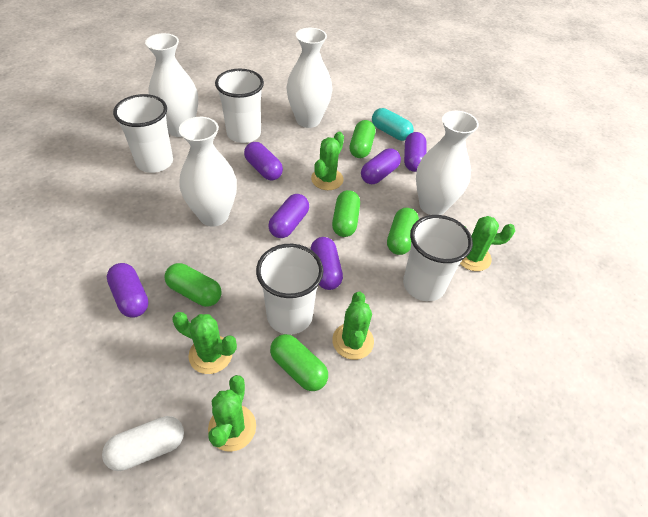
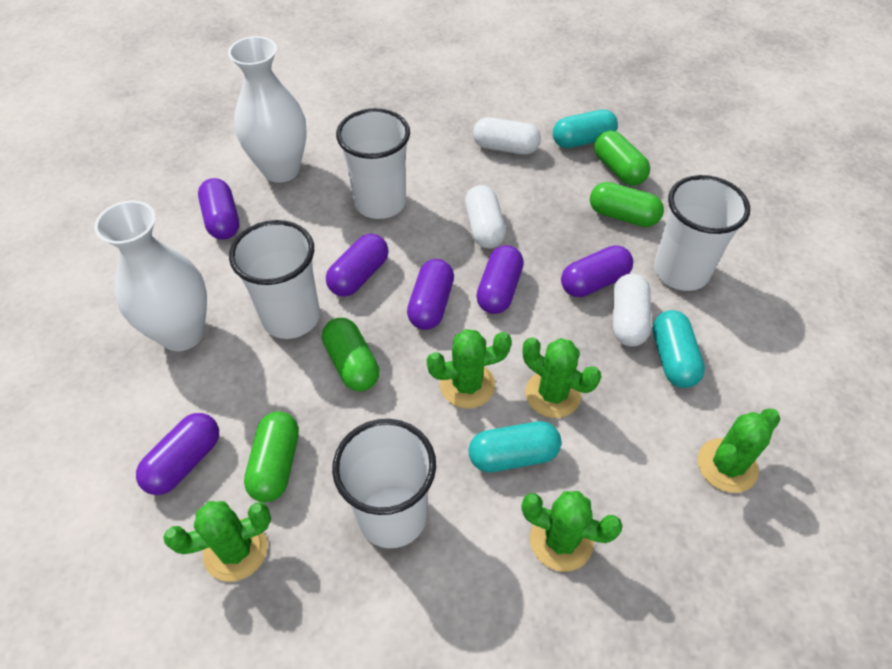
green capsule: 5 -> 4
turquoise capsule: 1 -> 3
white capsule: 1 -> 3
white vase: 4 -> 2

